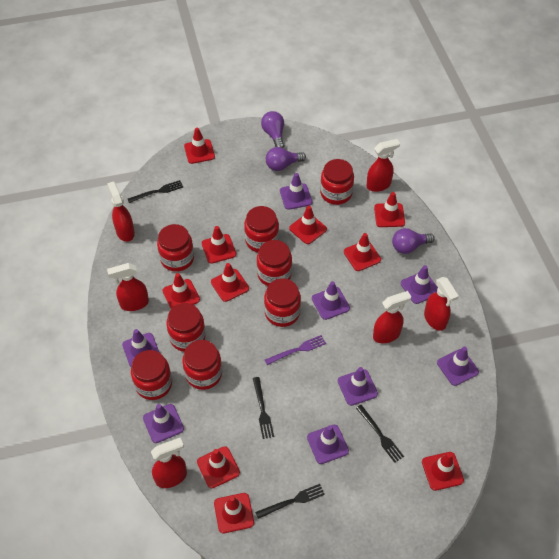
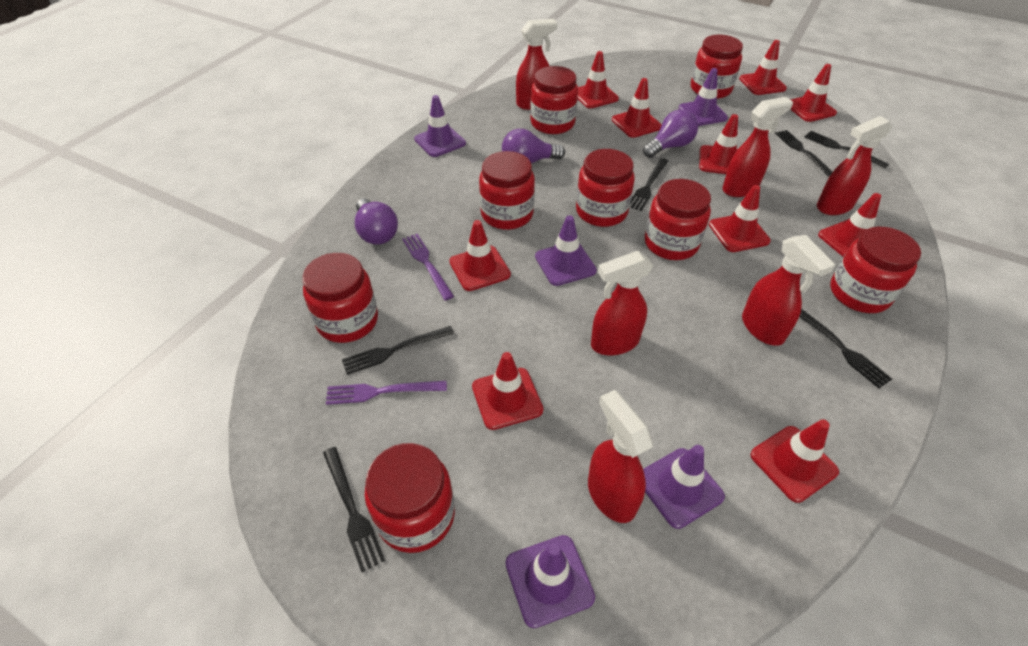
black fork: 4 -> 6
purple fork: 1 -> 2
purple traffic cone: 8 -> 5

